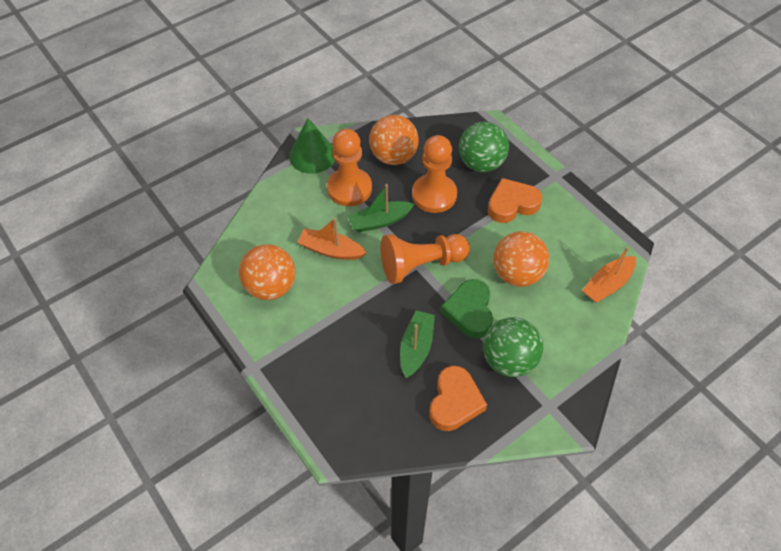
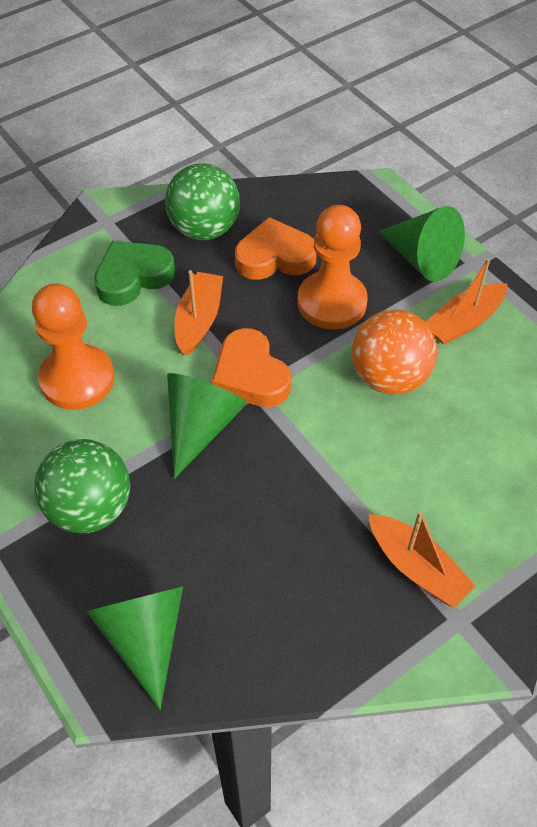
green boat: 2 -> 0
green cone: 1 -> 3
orange ball: 3 -> 1
orange boat: 2 -> 3
orange pawn: 3 -> 2

